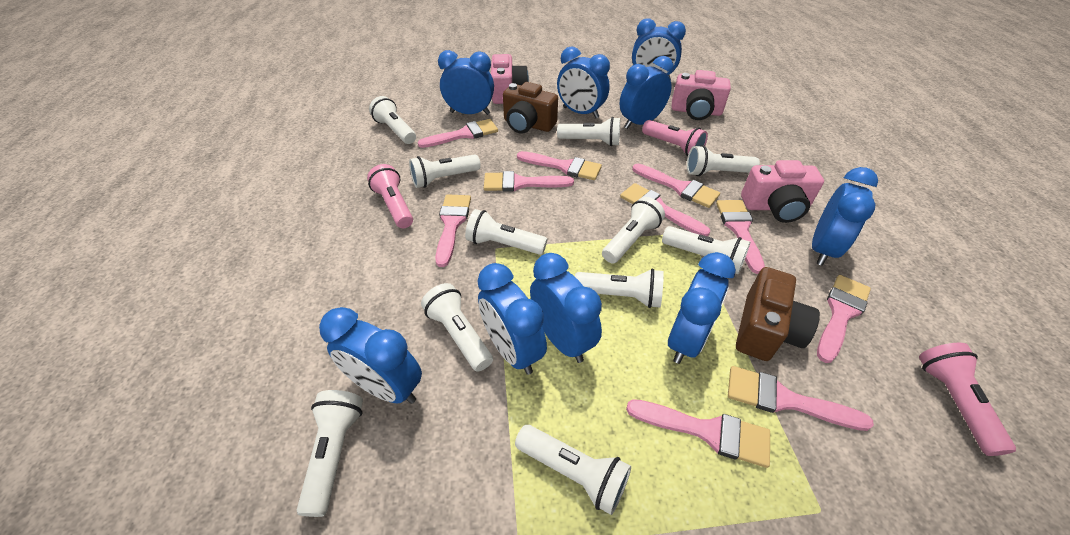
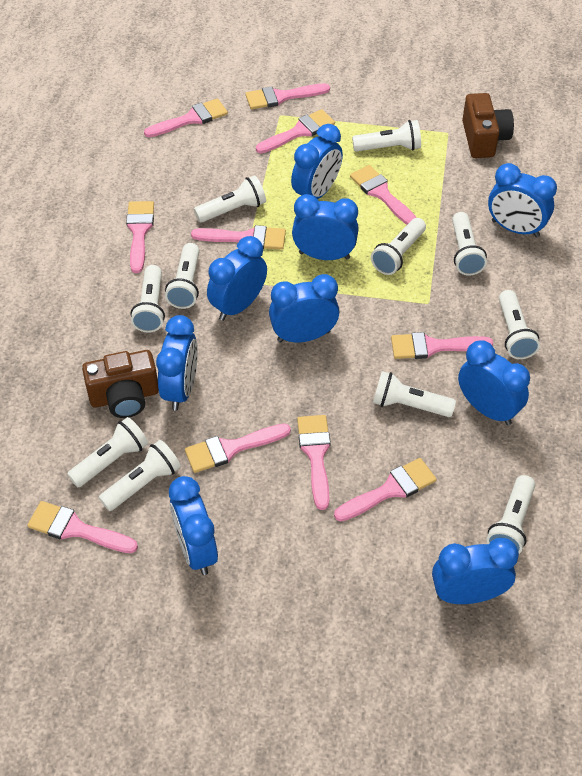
pink brush: 10 -> 11
pink camera: 3 -> 0
pink flashlight: 3 -> 0

